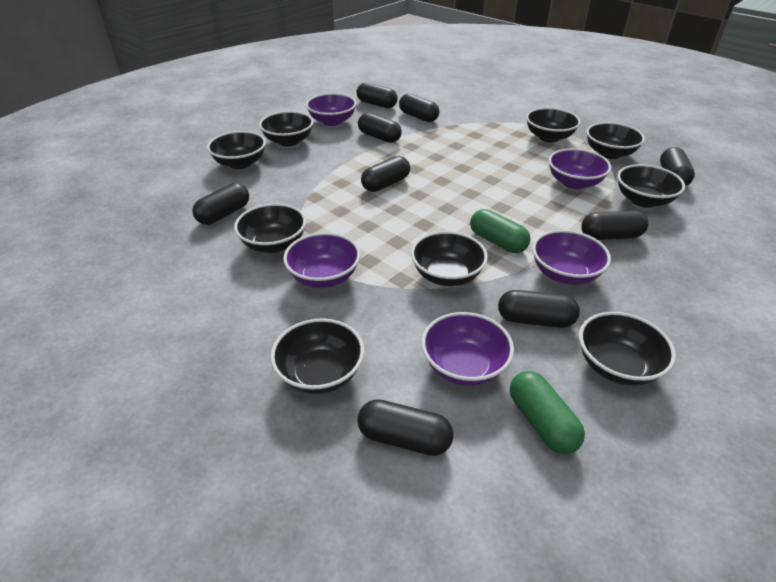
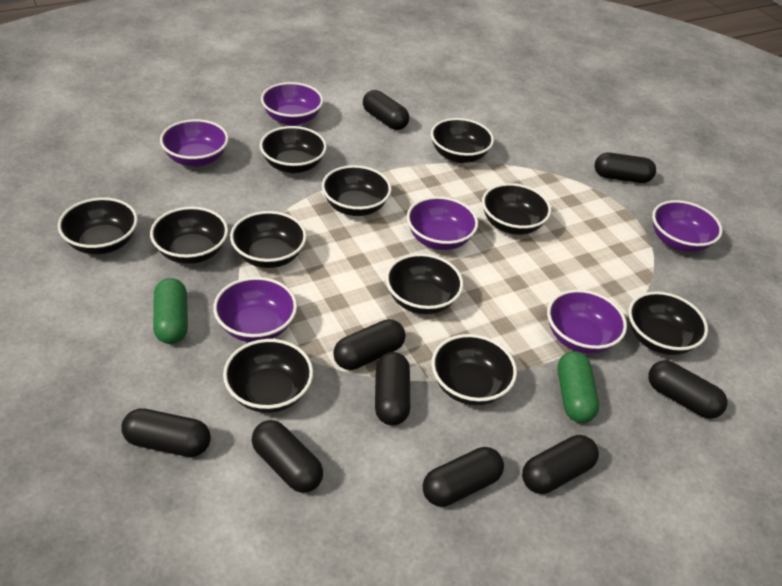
black bowl: 9 -> 11
purple bowl: 5 -> 6

